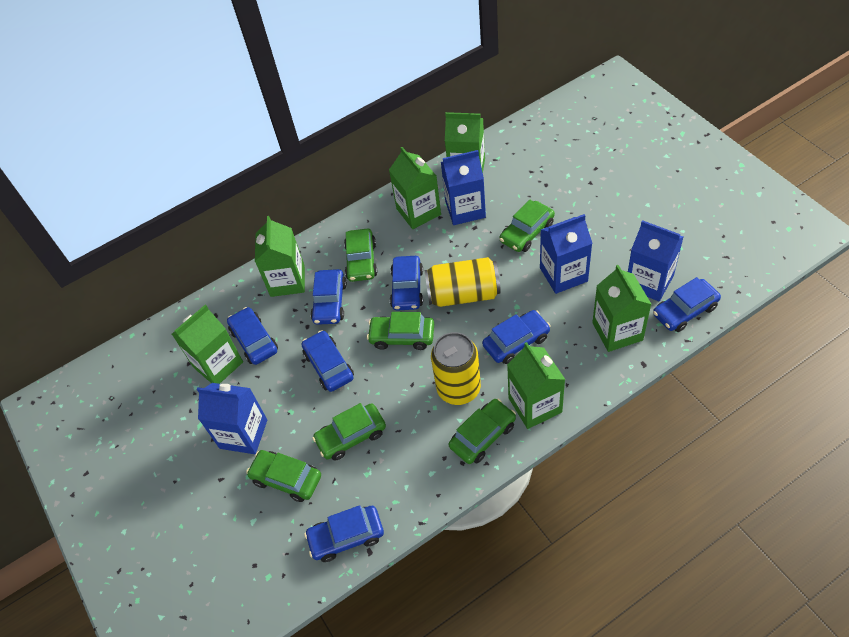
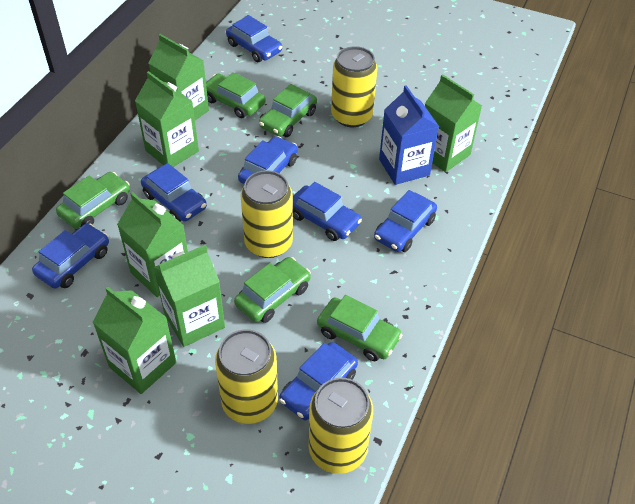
blue carton: 4 -> 1
green car: 6 -> 5
yellow can: 2 -> 4

